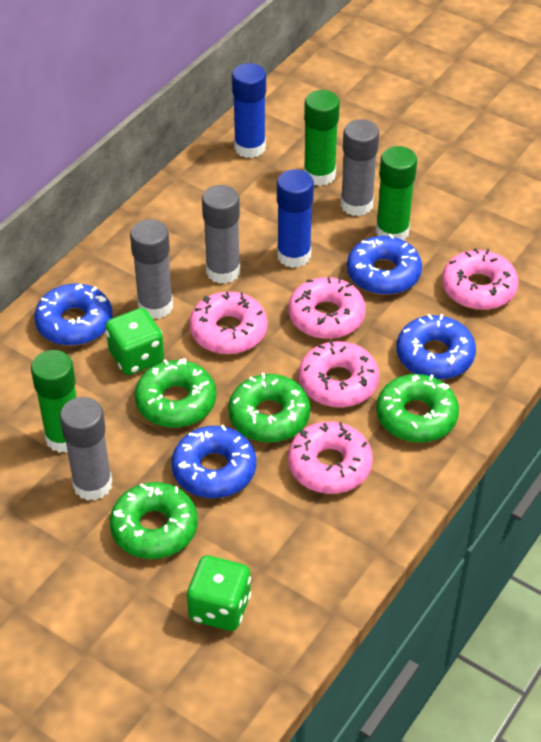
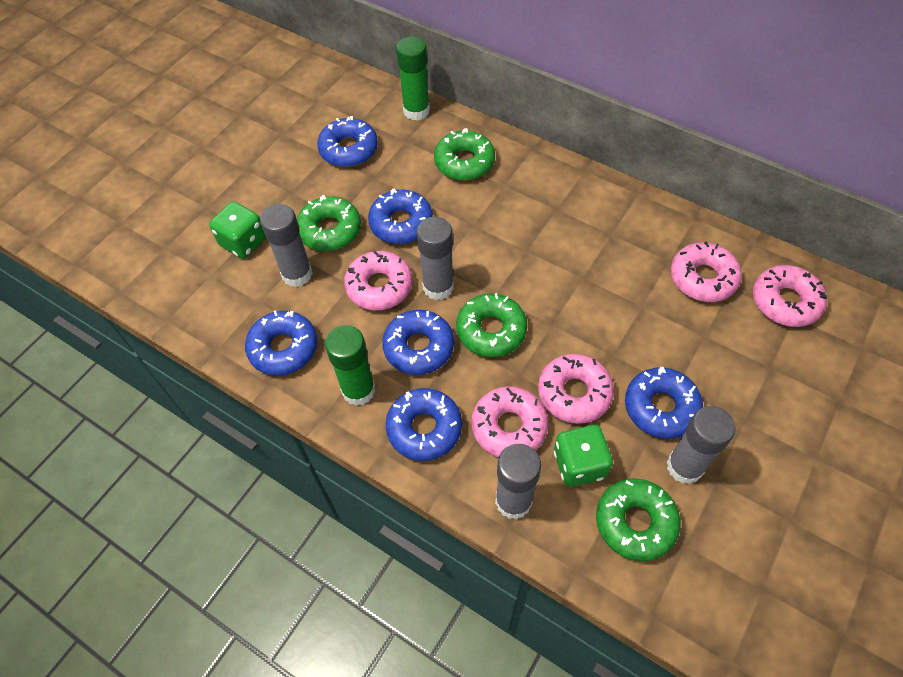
blue donut: 4 -> 6
blue glue stick: 2 -> 0
green glue stick: 3 -> 2

